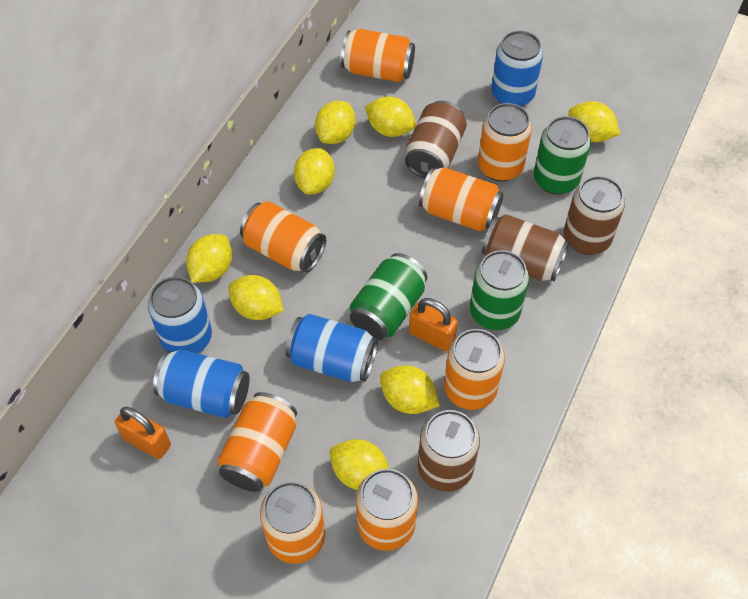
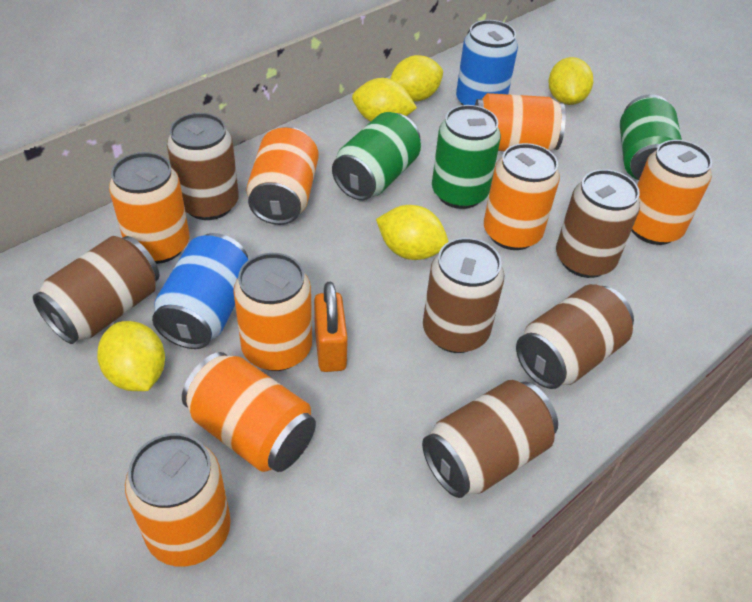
blue can: 4 -> 2
brown can: 4 -> 6
orange padlock: 2 -> 1
yellow lemon: 8 -> 5

